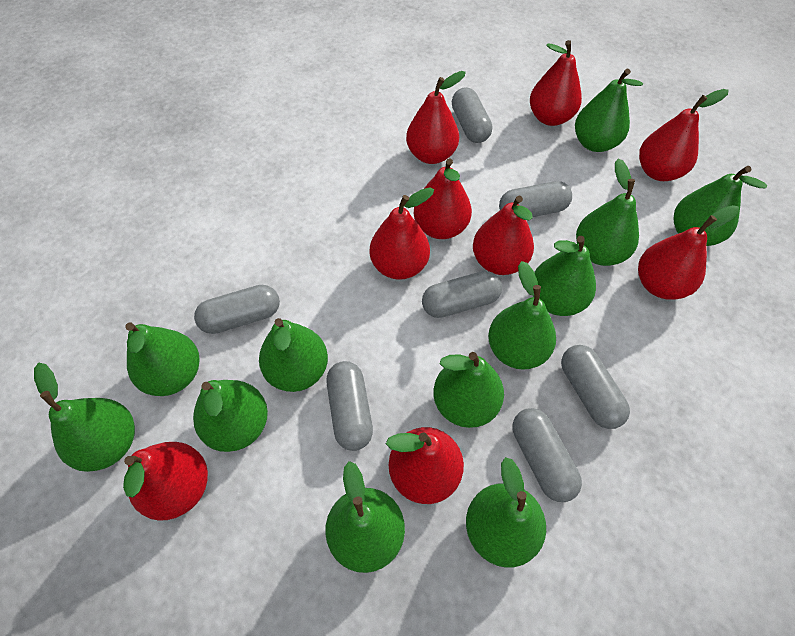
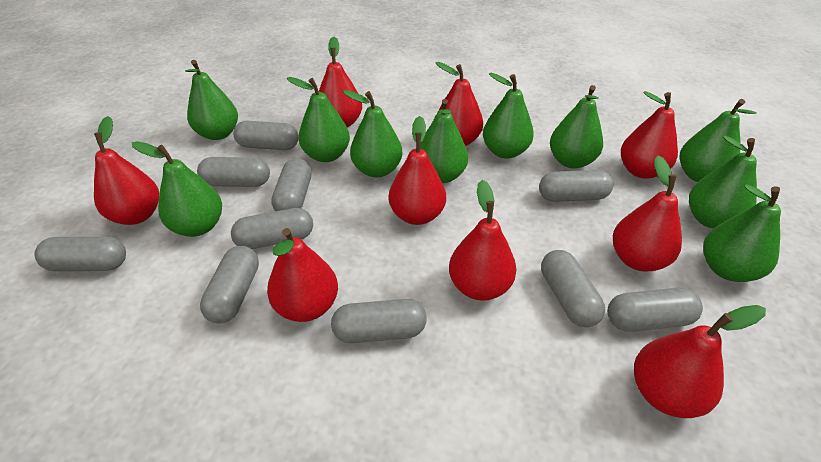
green pear: 12 -> 10
grey capsule: 7 -> 10

